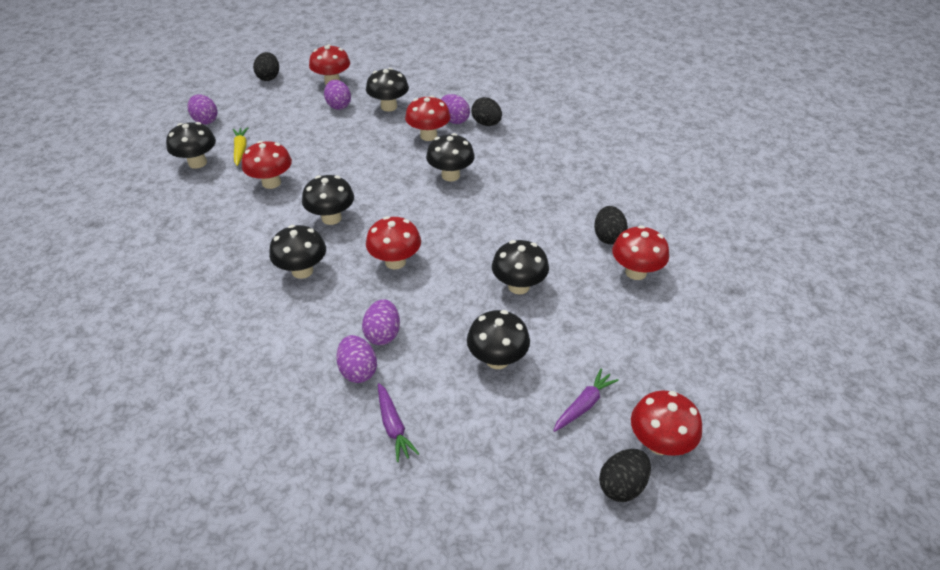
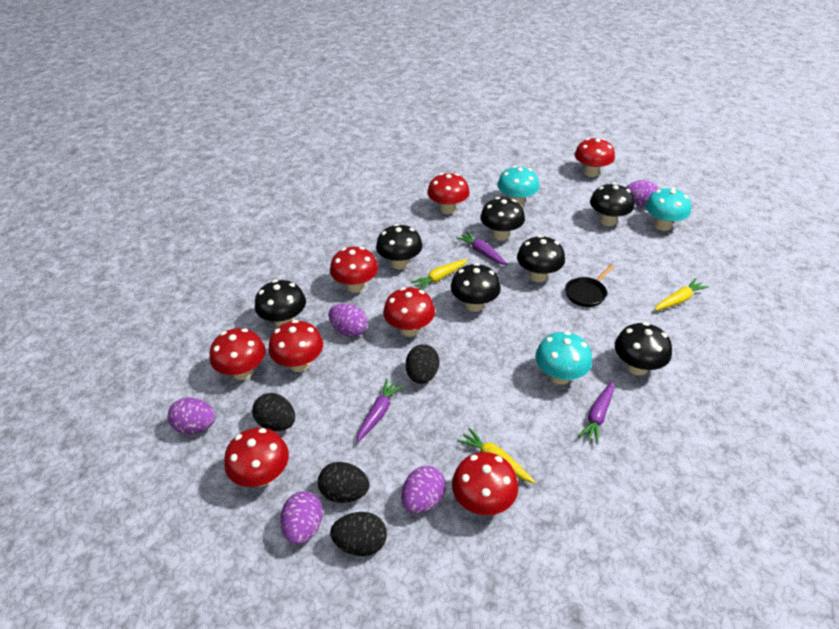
black pan: 0 -> 1
purple carrot: 2 -> 3
red mushroom: 6 -> 8
turquoise mushroom: 0 -> 3
yellow carrot: 1 -> 3

